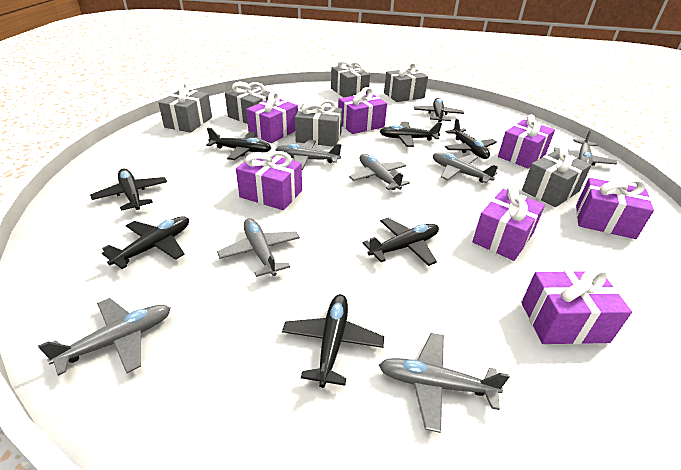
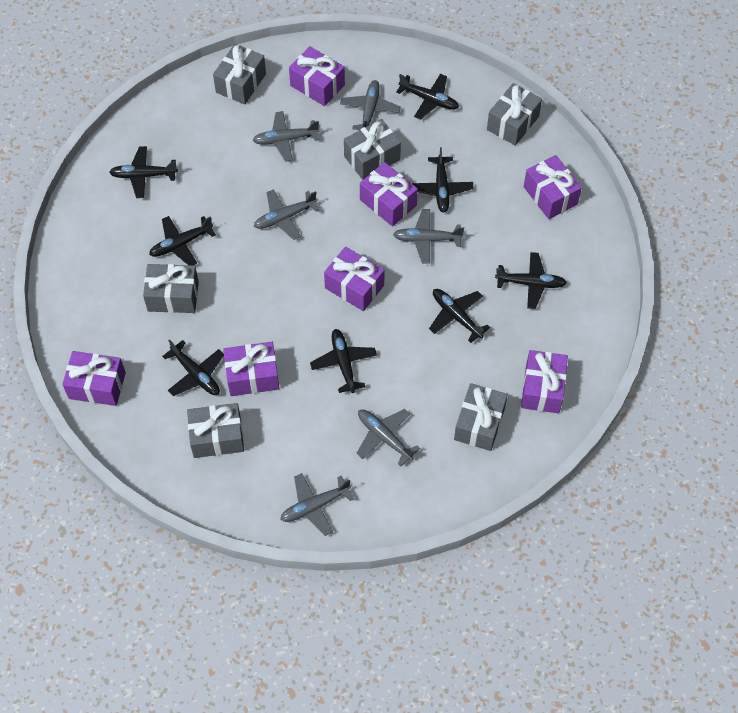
grey plane: 7 -> 6

